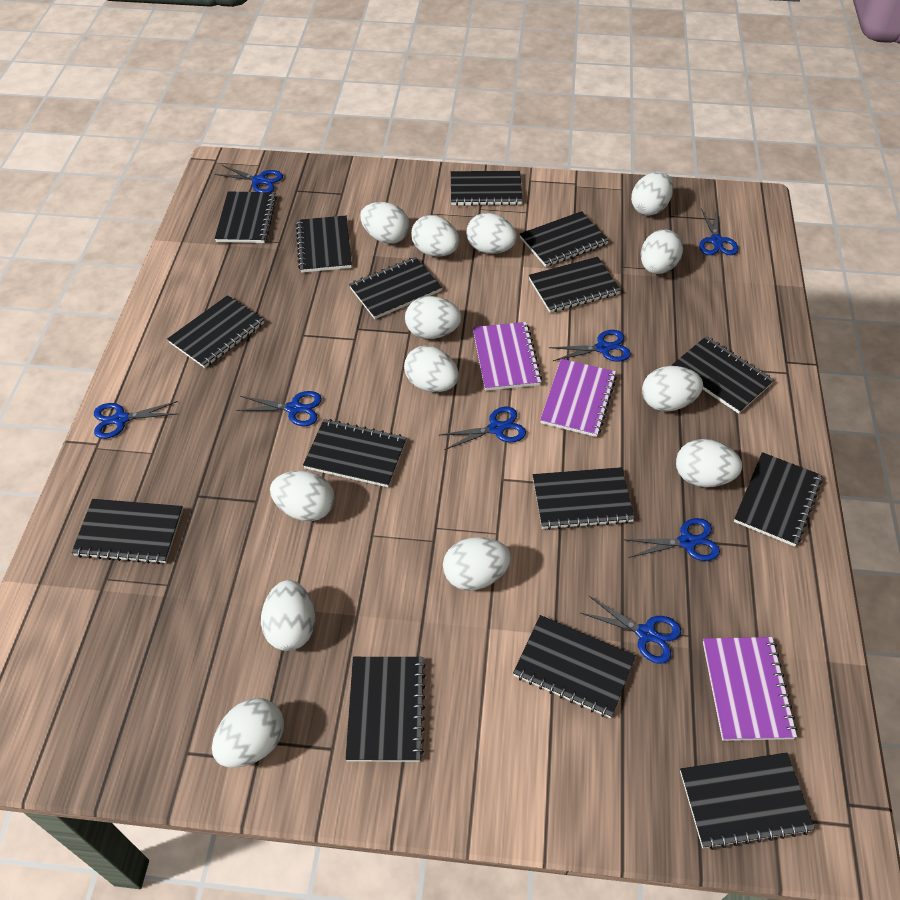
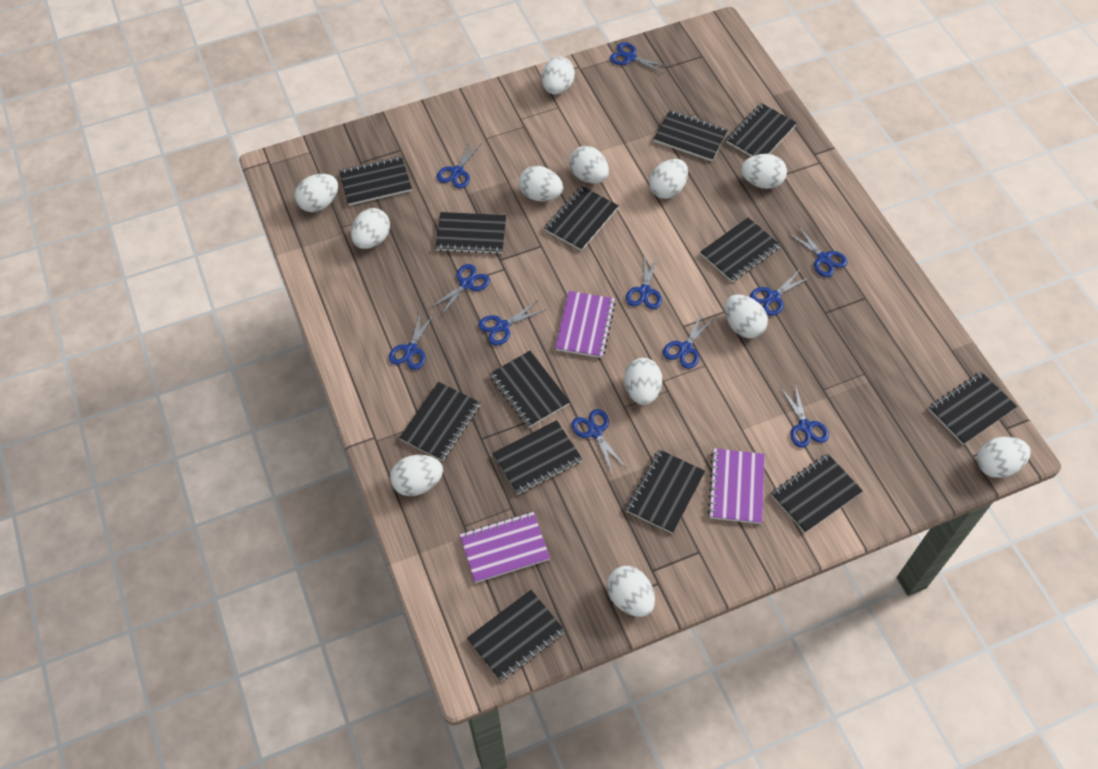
black notebook: 15 -> 13
blue scissors: 8 -> 11
white egg: 13 -> 12

